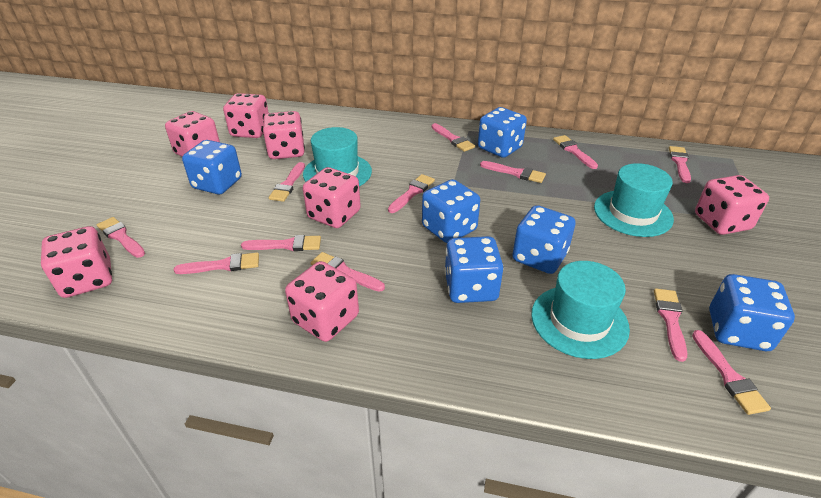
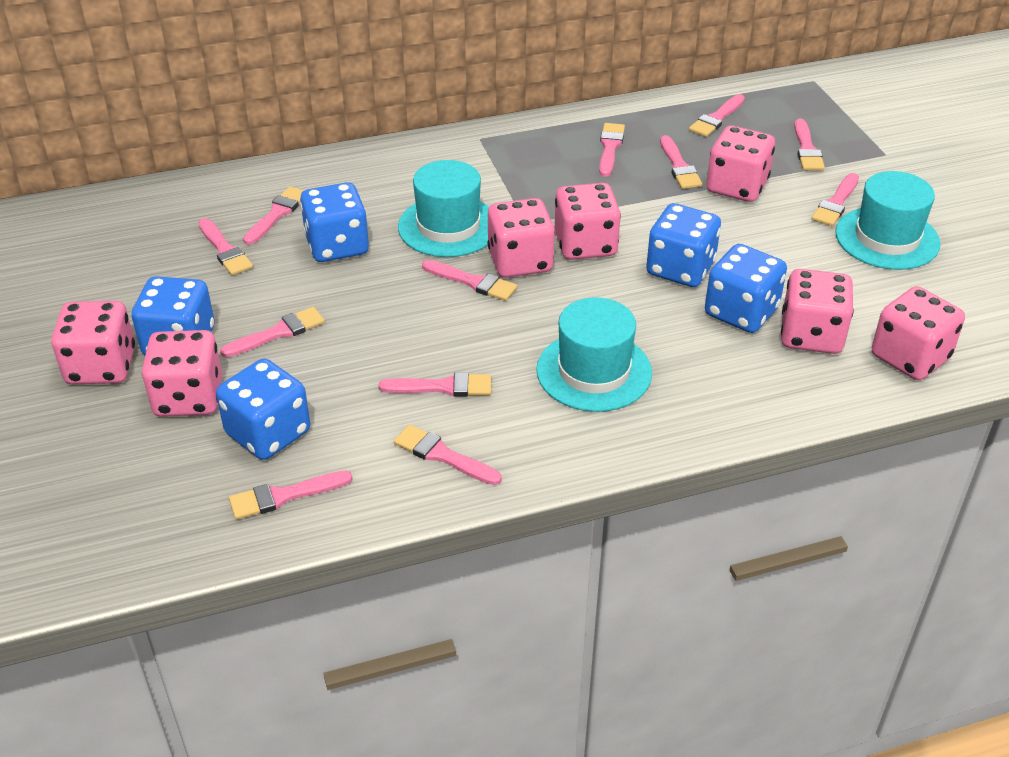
blue dice: 6 -> 5

